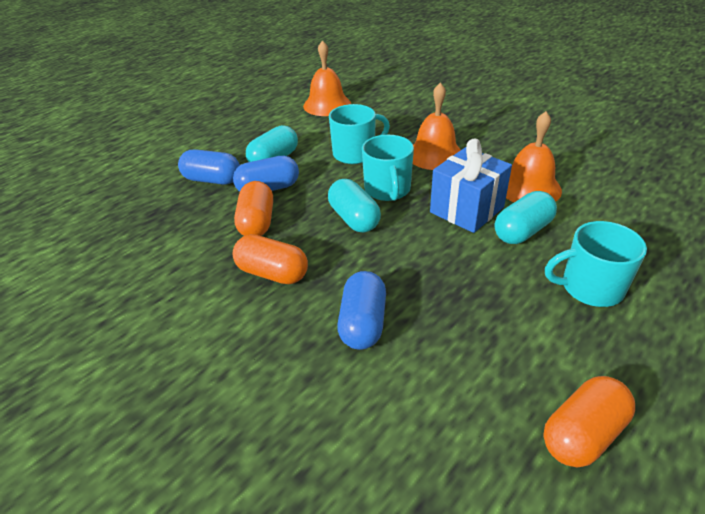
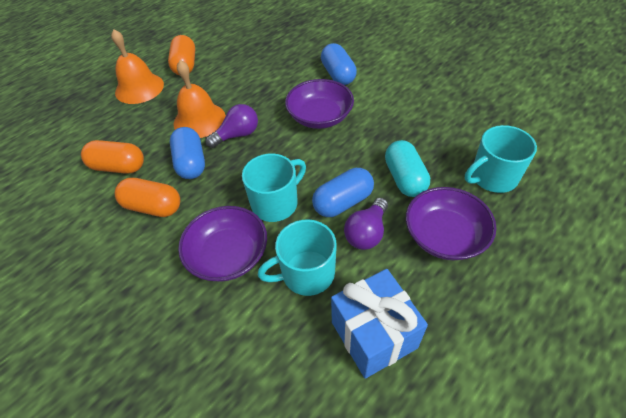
orange bell: 3 -> 2
purple bowl: 0 -> 3
purple light bulb: 0 -> 2
turquoise capsule: 3 -> 1

